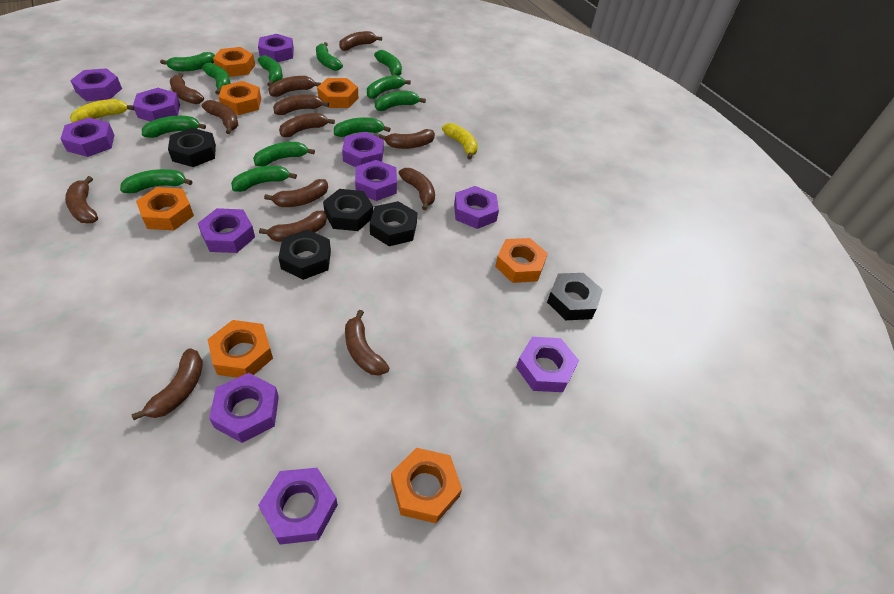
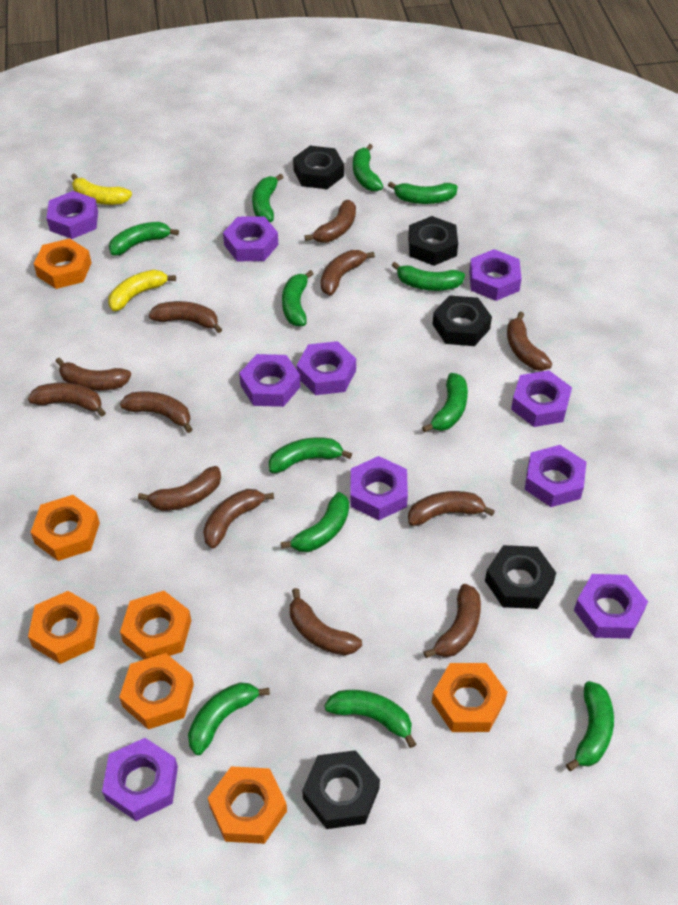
brown banana: 13 -> 12
purple nut: 11 -> 10

